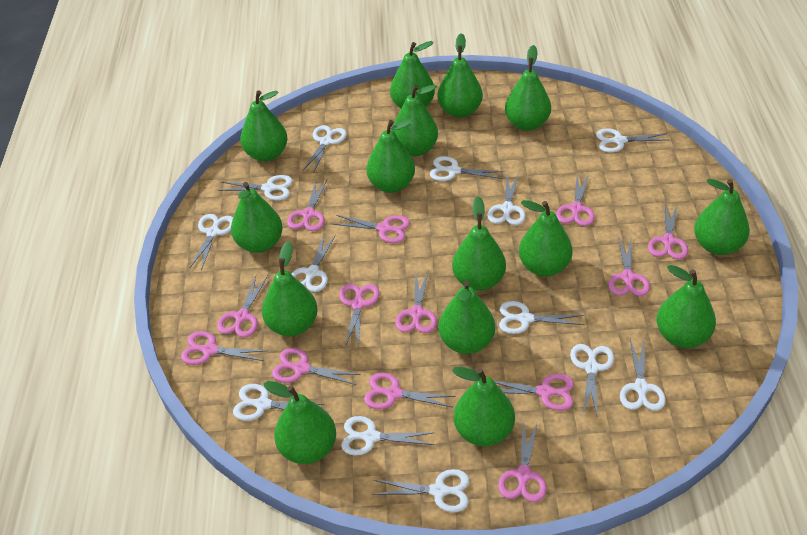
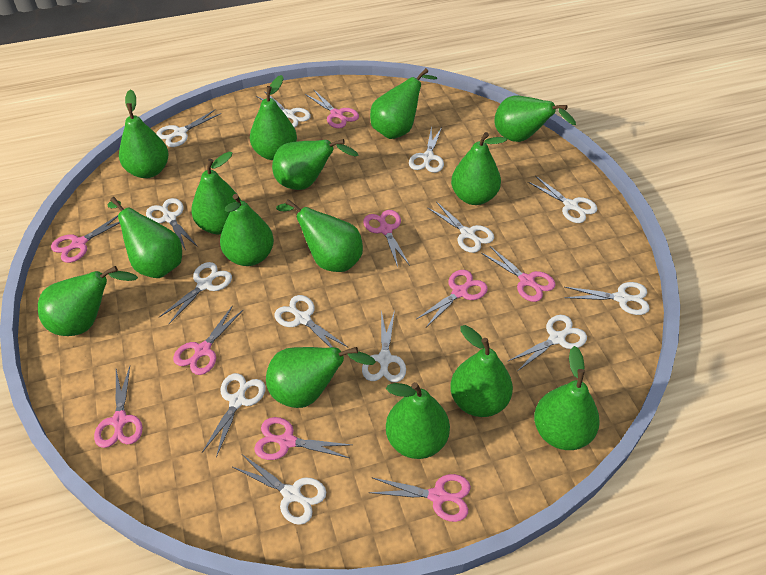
pink scissors: 13 -> 9

